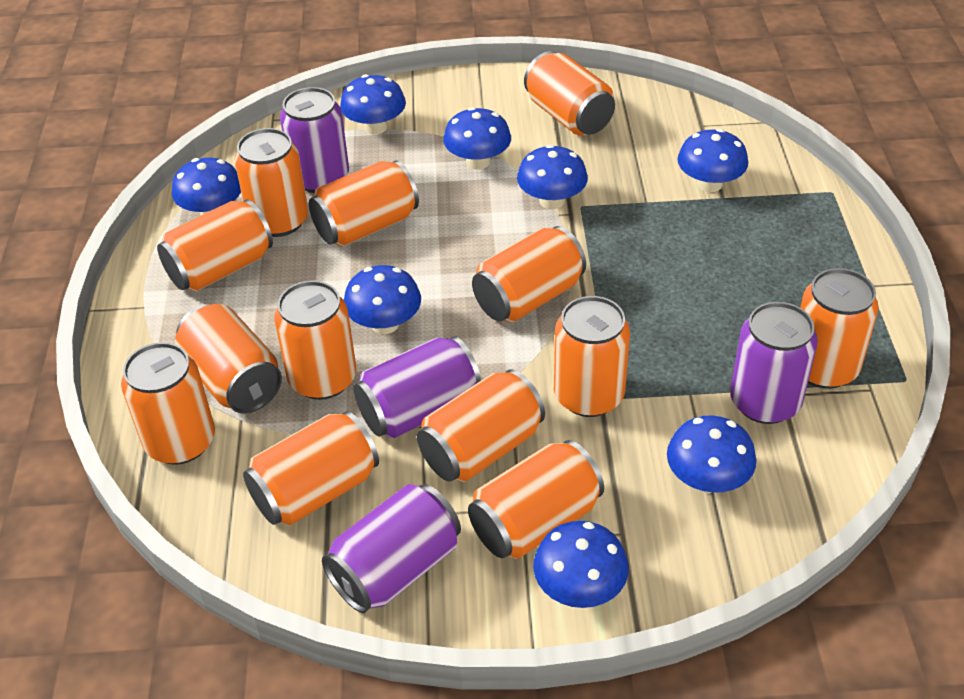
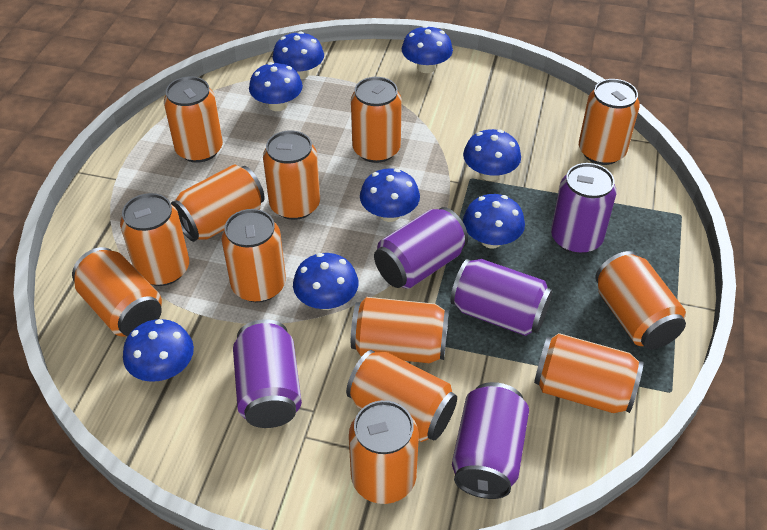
purple can: 4 -> 5

